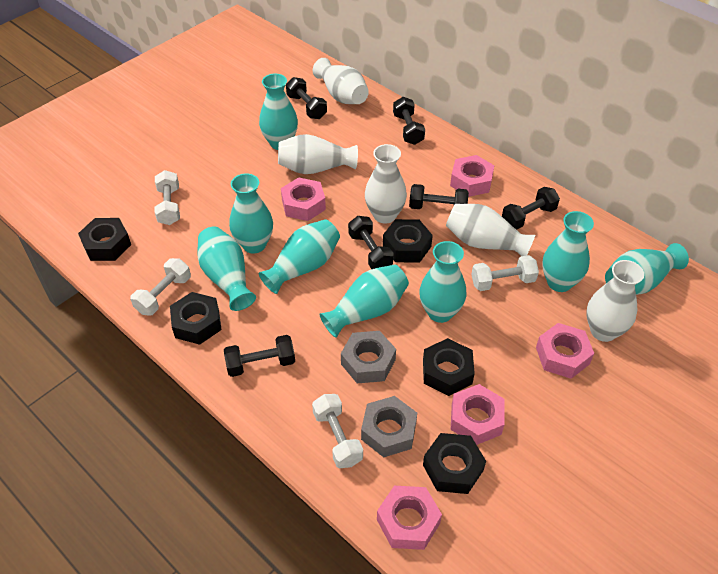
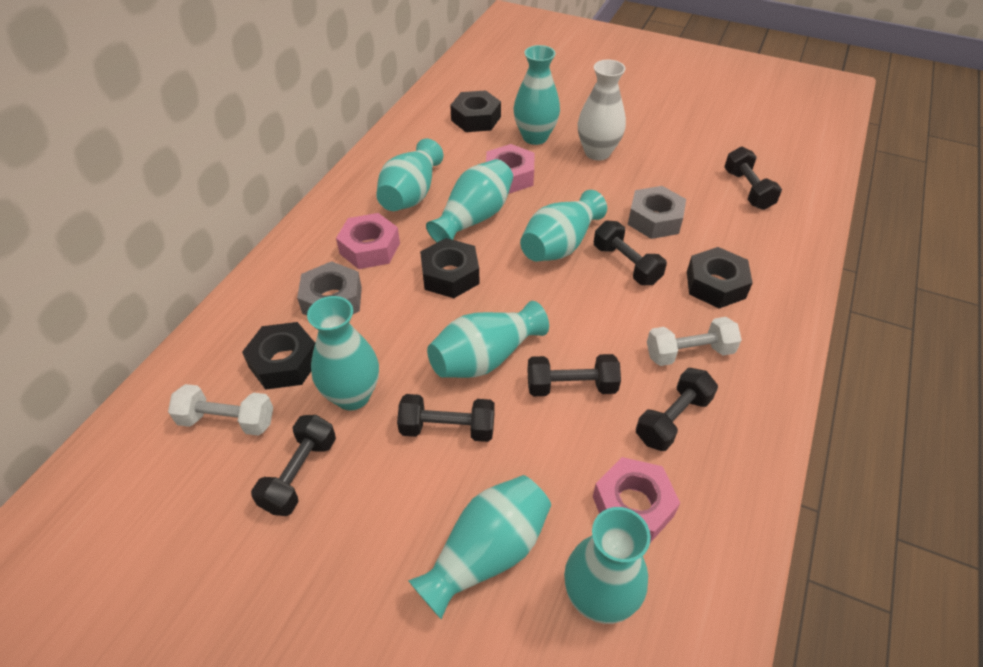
black nut: 5 -> 4
pink nut: 5 -> 3
white dumbbell: 4 -> 2
white vase: 5 -> 1

